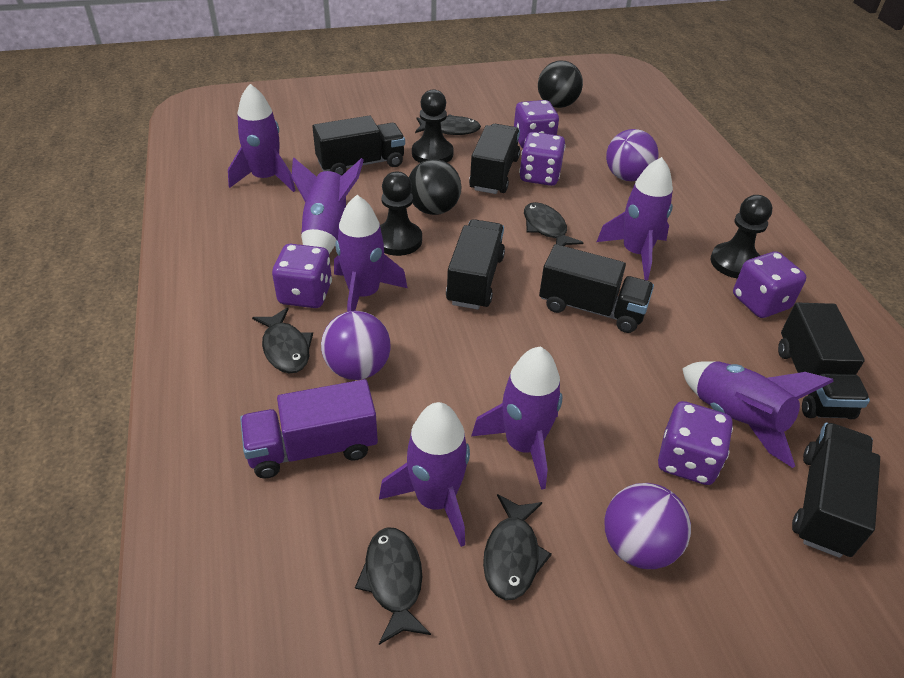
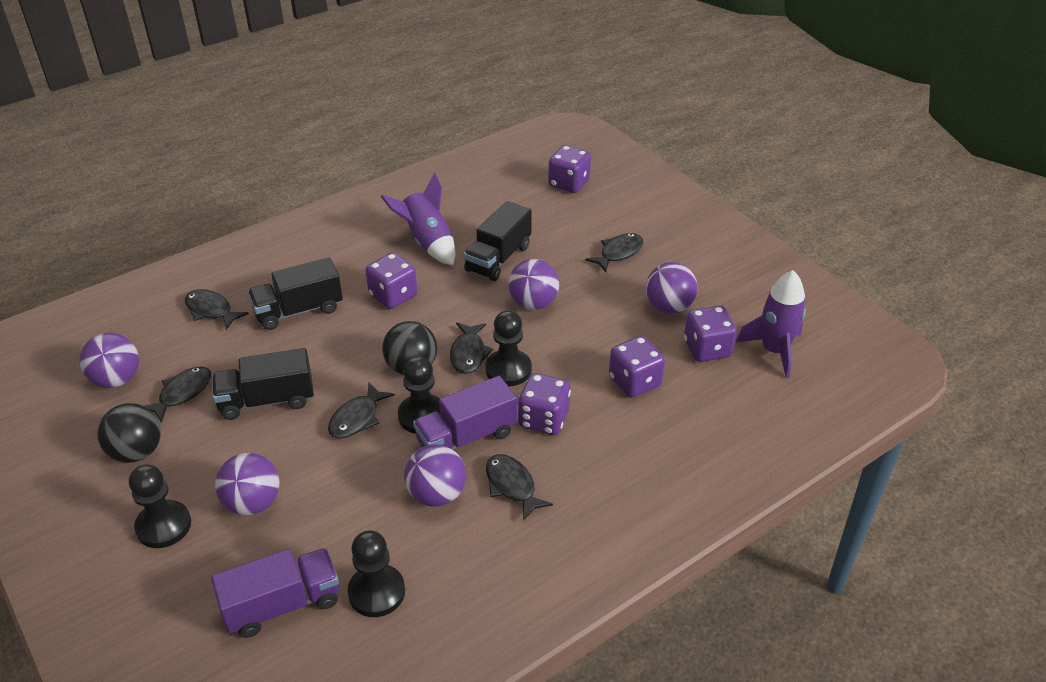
black fish: 5 -> 6
black pawn: 3 -> 4
black truck: 6 -> 3
purple ball: 3 -> 5
purple rocket: 7 -> 2
purple truck: 1 -> 2

